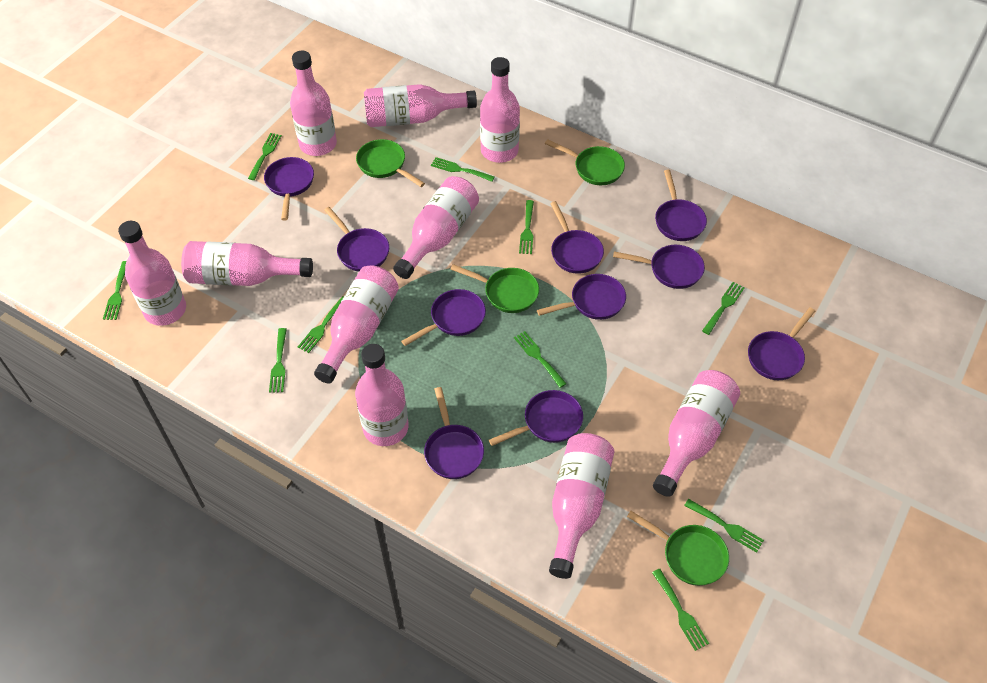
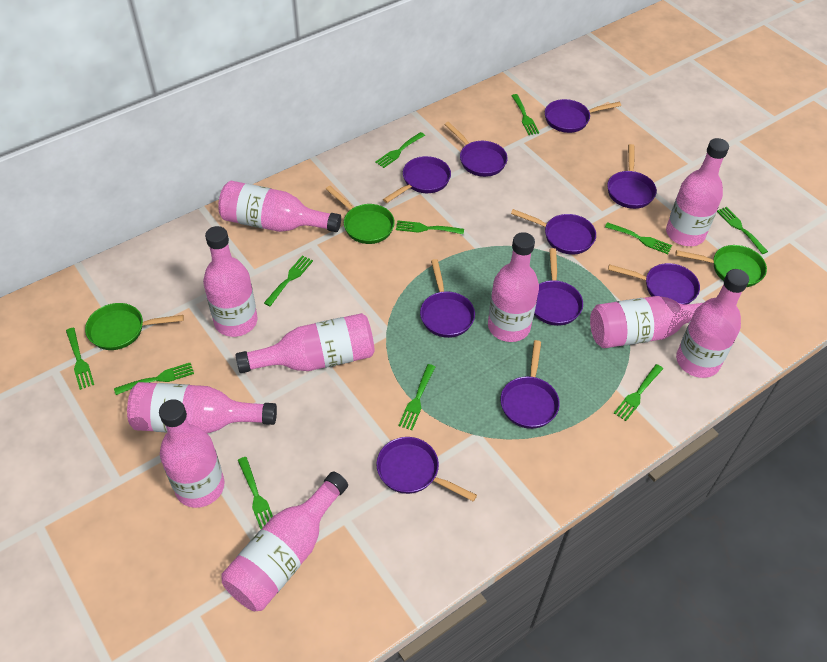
green fork: 10 -> 11
green pan: 4 -> 3

